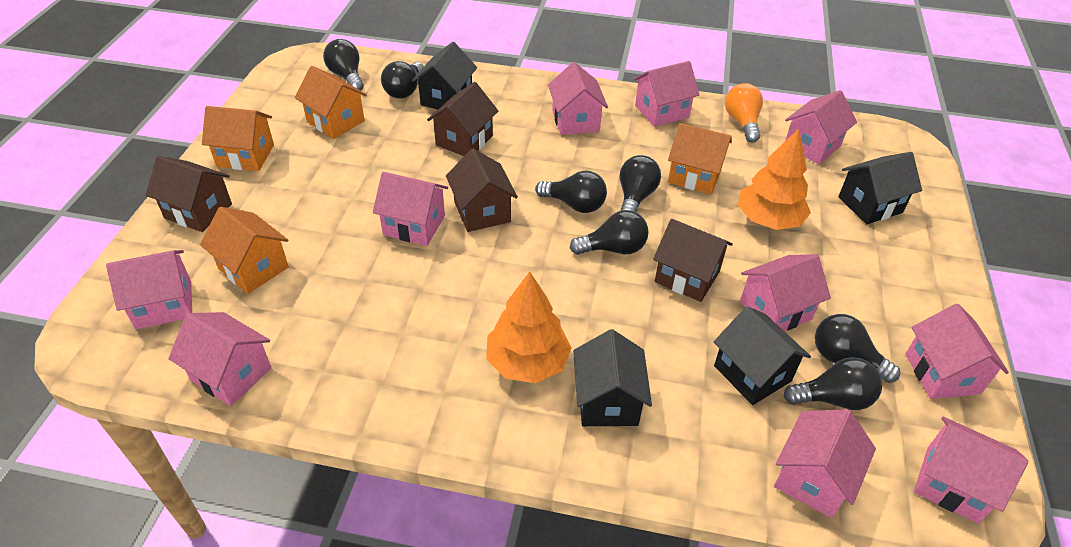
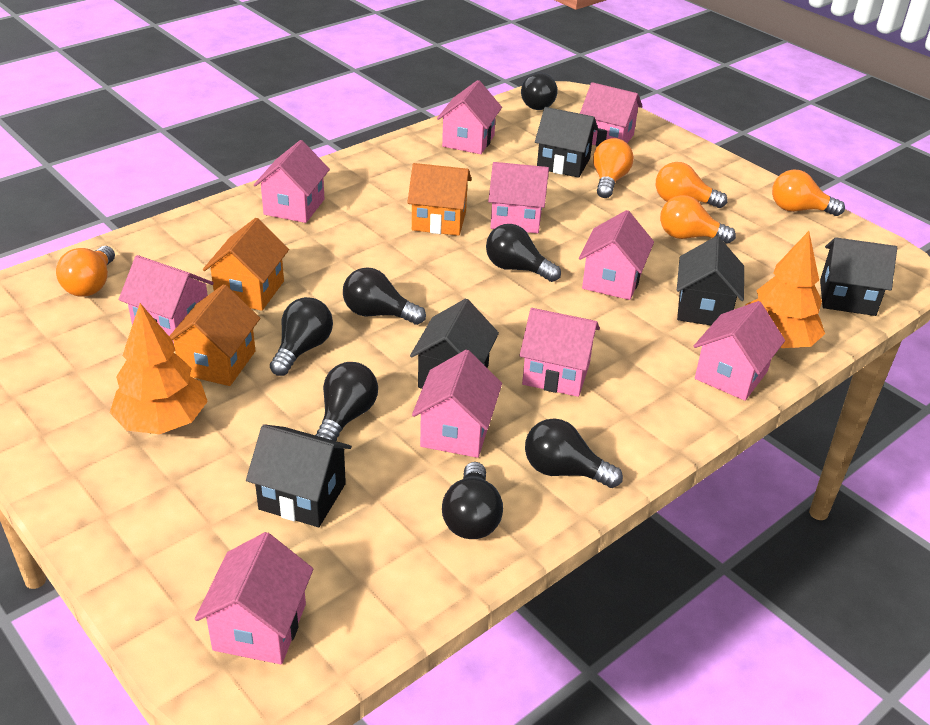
black house: 4 -> 5
brown house: 4 -> 0
orange house: 4 -> 3
orange light bulb: 1 -> 5

